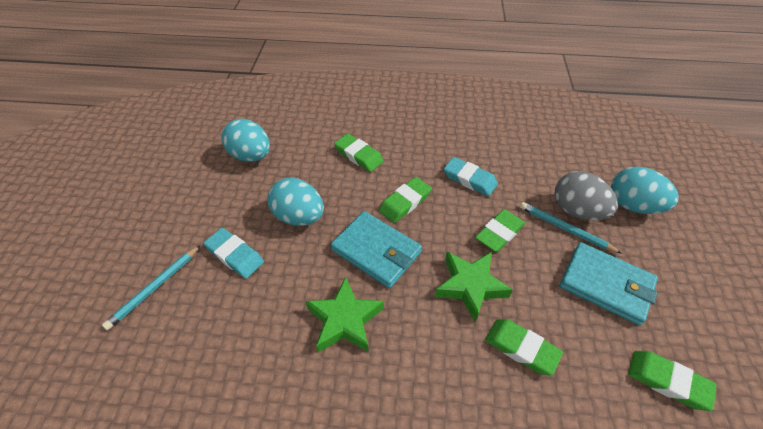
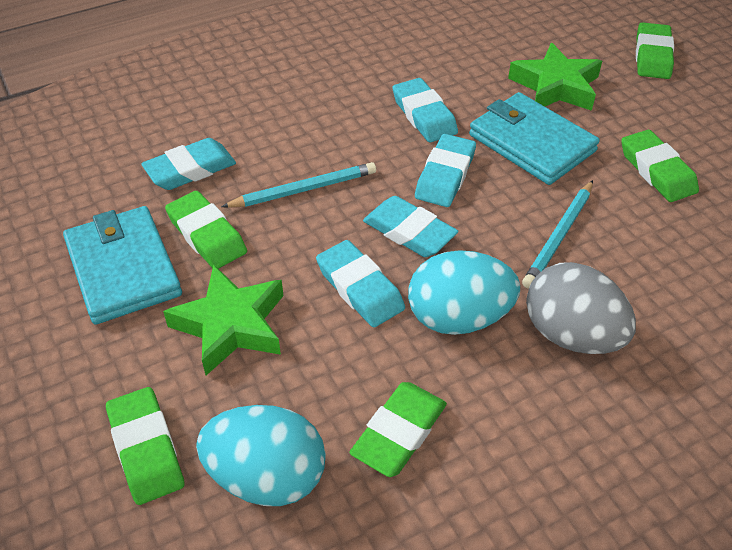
turquoise egg: 3 -> 2
turquoise eraser: 2 -> 5

